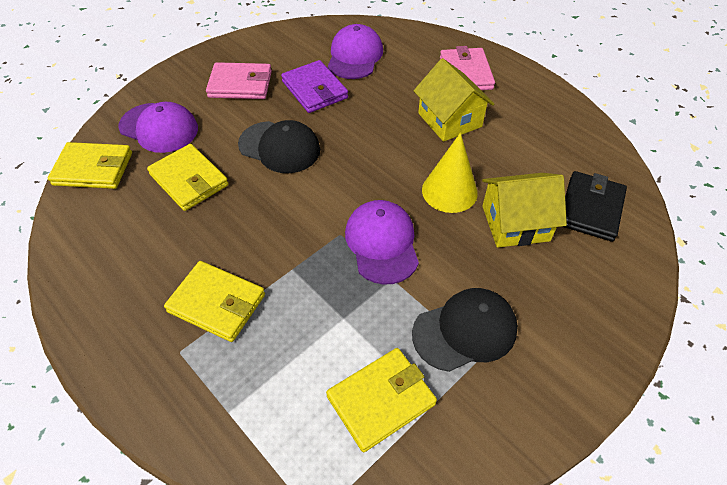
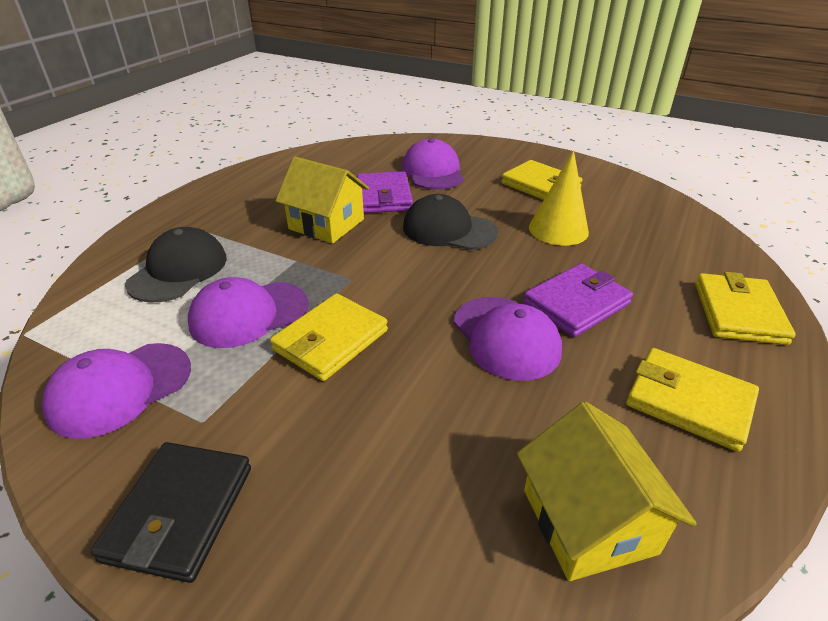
pink wallet: 2 -> 0
purple cap: 3 -> 4
purple wallet: 1 -> 2

